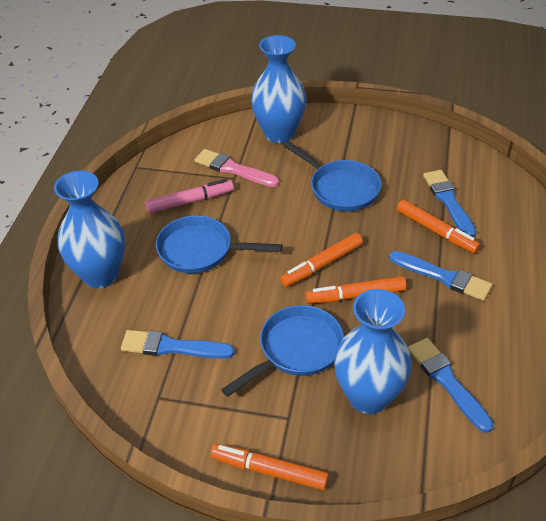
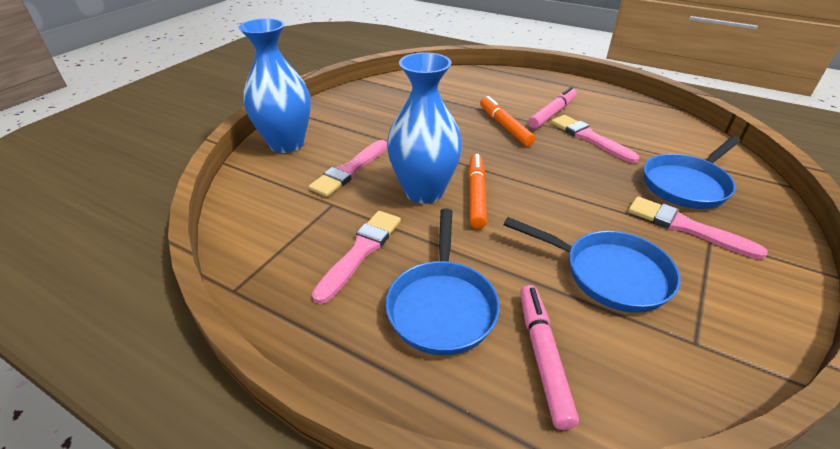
blue brush: 4 -> 0
blue vase: 3 -> 2
orange marker: 4 -> 2
pink brush: 1 -> 4
pink marker: 1 -> 2

